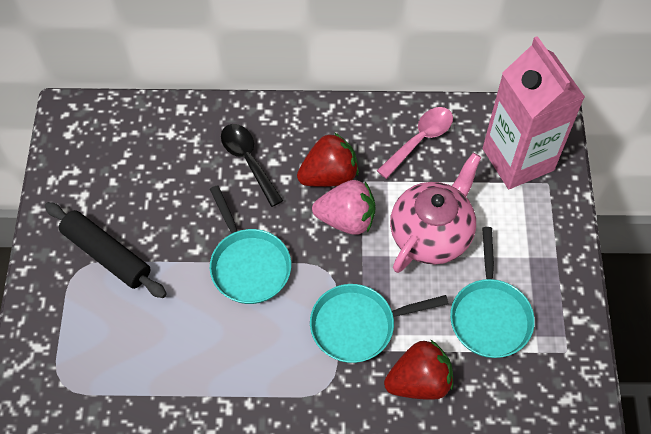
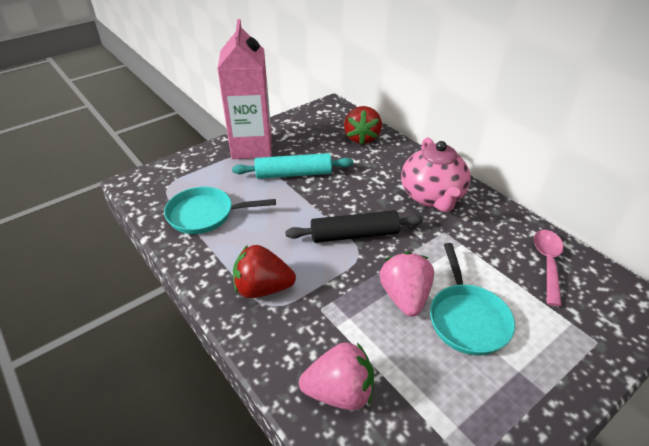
black spoon: 1 -> 0
pink strawberry: 1 -> 2
turquoise pan: 3 -> 2
turquoise rolling pin: 0 -> 1

